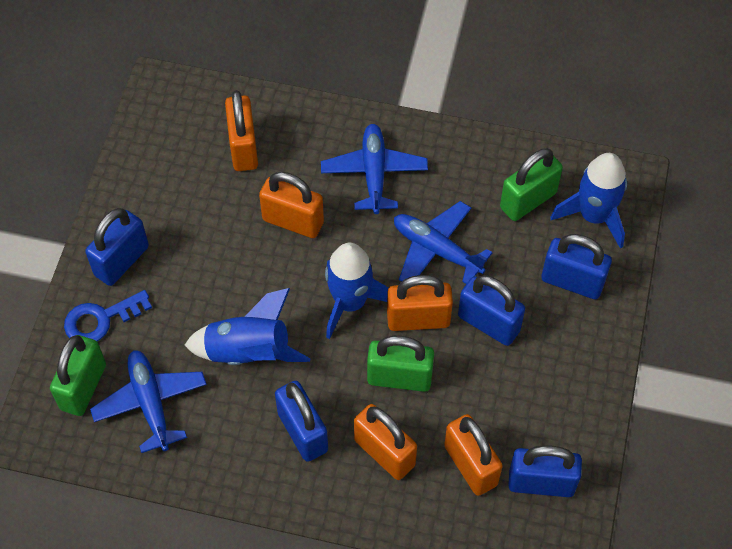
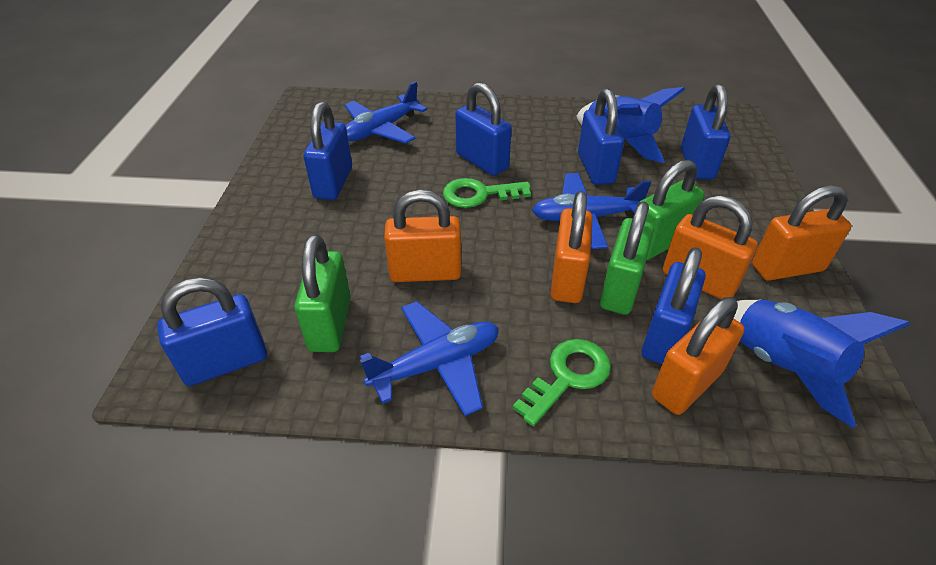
blue key: 1 -> 0
blue padlock: 5 -> 6
blue rocket: 3 -> 2
green key: 0 -> 2

